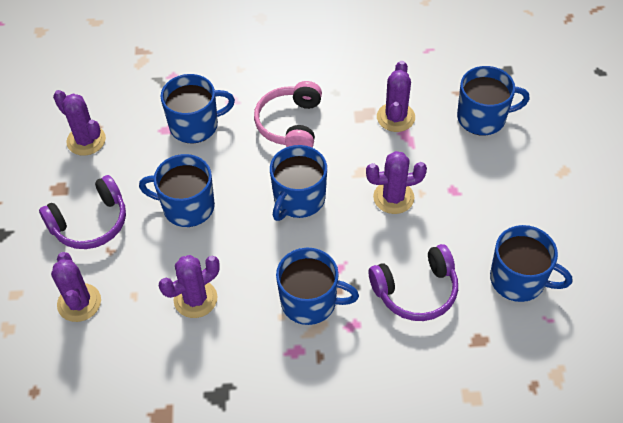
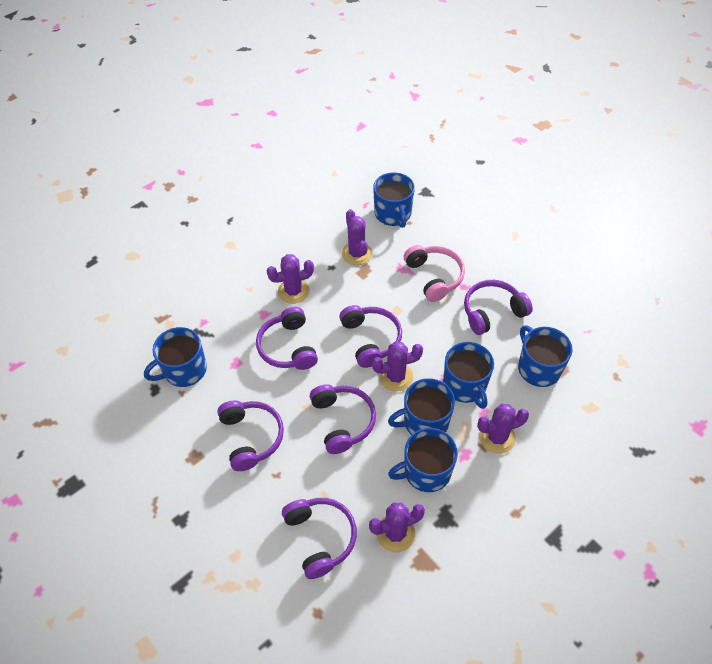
purple headphones: 2 -> 6

